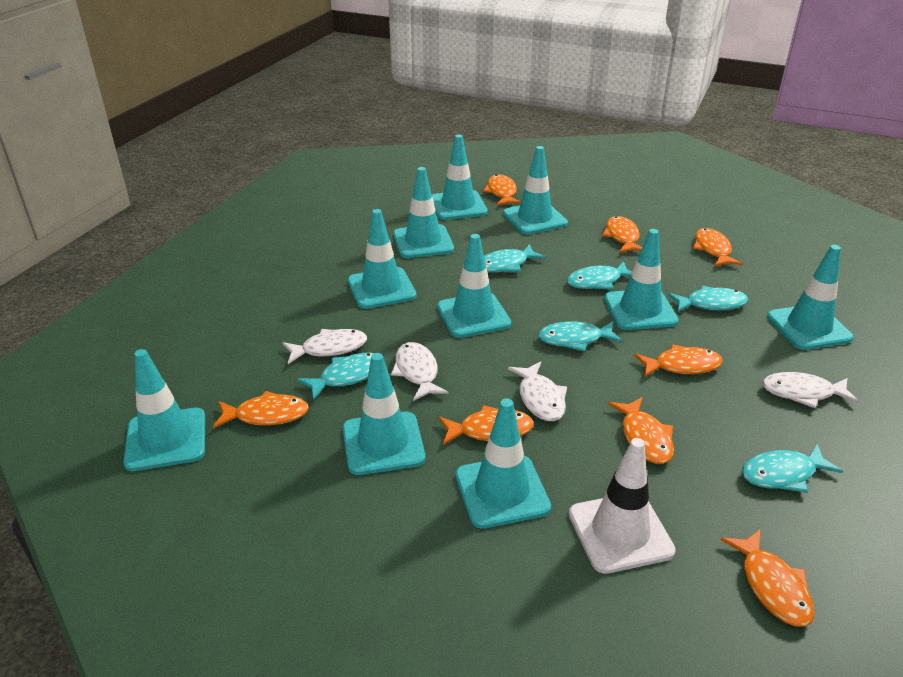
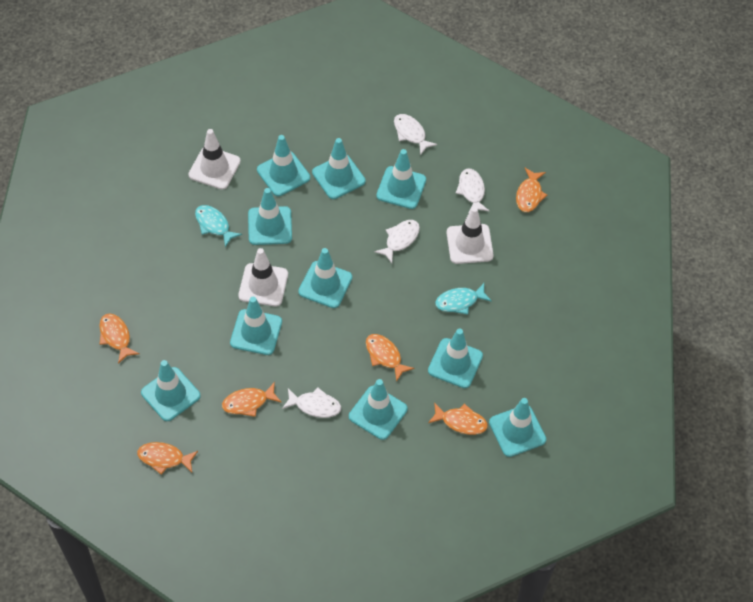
orange fish: 8 -> 6
turquoise fish: 6 -> 2
white traffic cone: 1 -> 3

